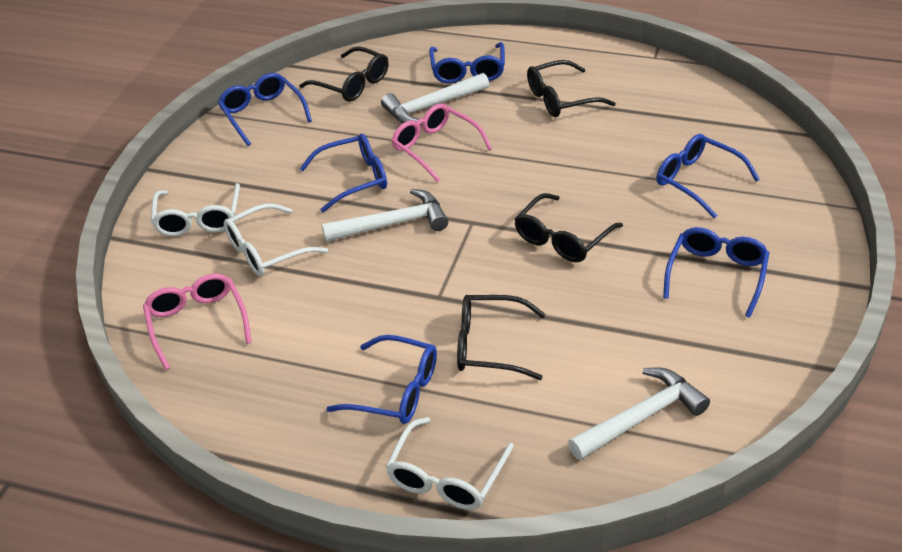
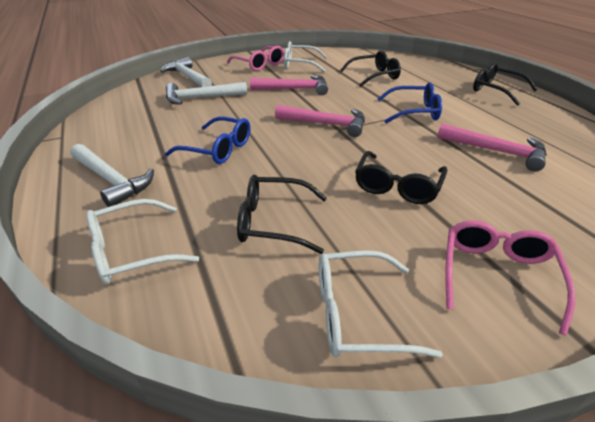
blue glasses: 6 -> 2
pink hammer: 0 -> 3

